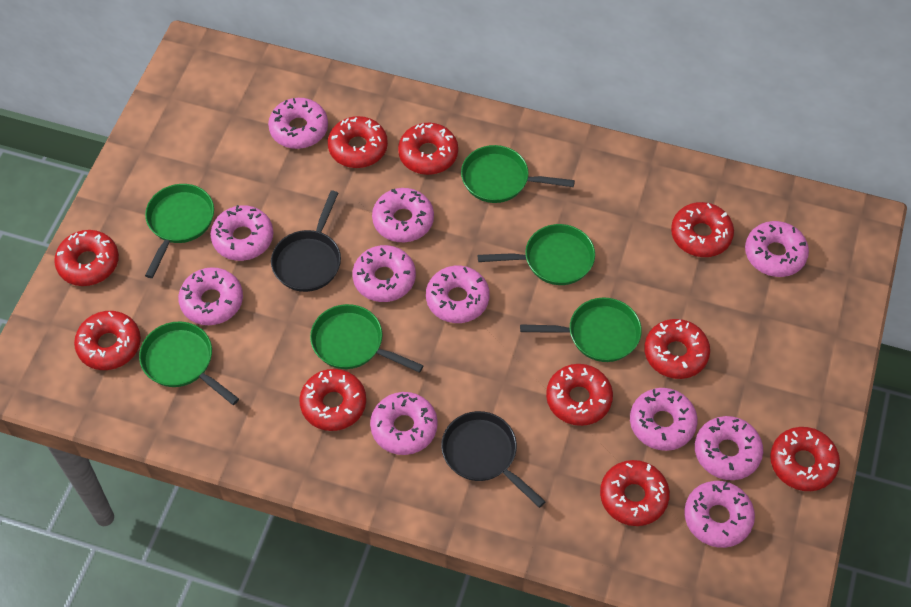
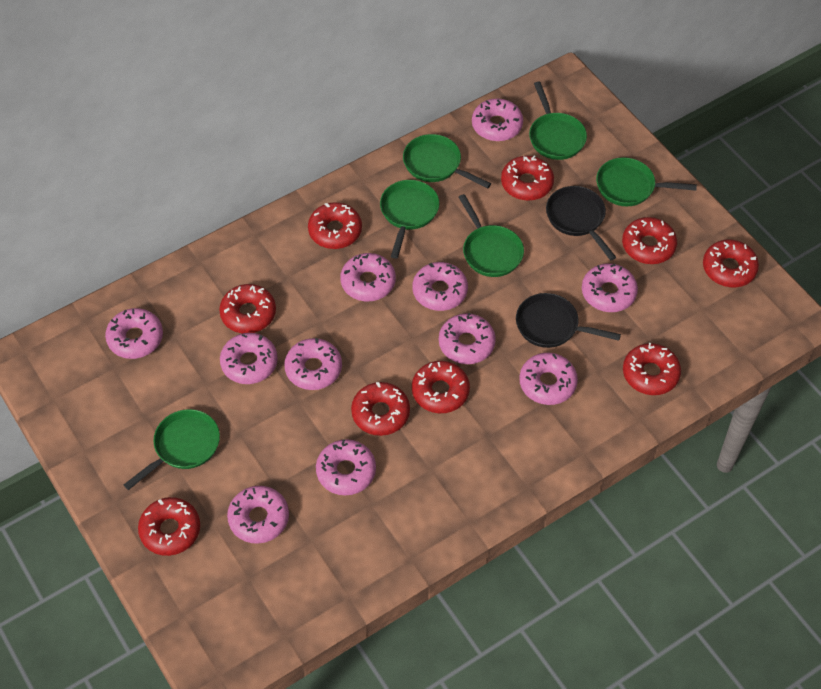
red donut: 10 -> 9

